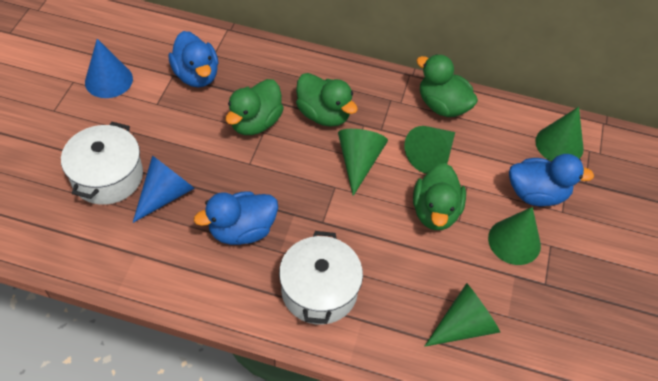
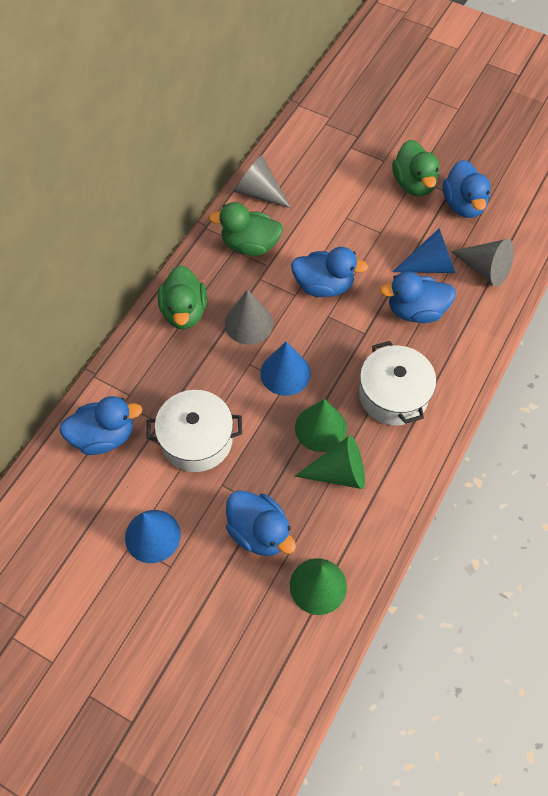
blue cone: 2 -> 3
blue duck: 3 -> 5
green cone: 5 -> 3
green duck: 4 -> 3
grey cone: 0 -> 3

